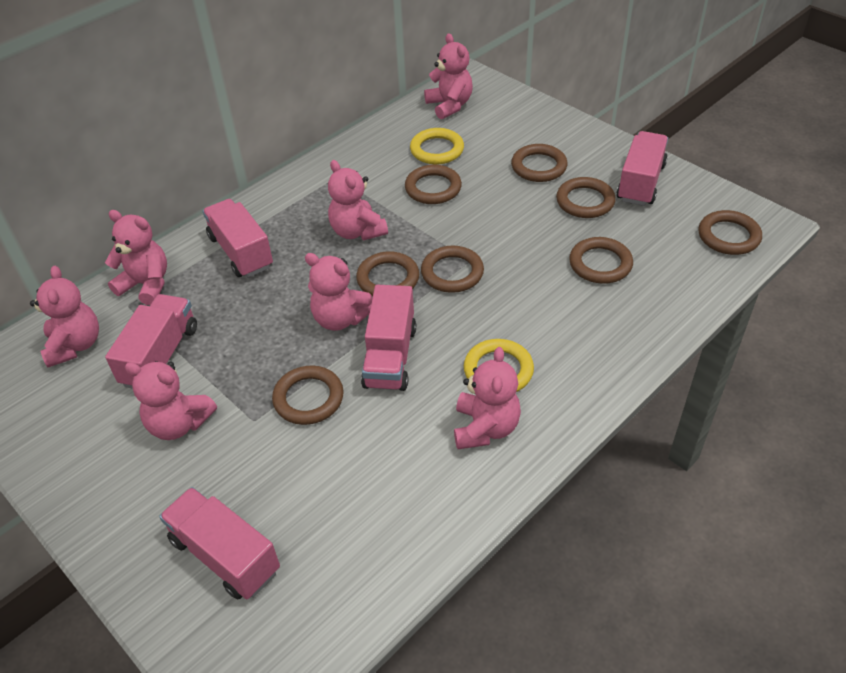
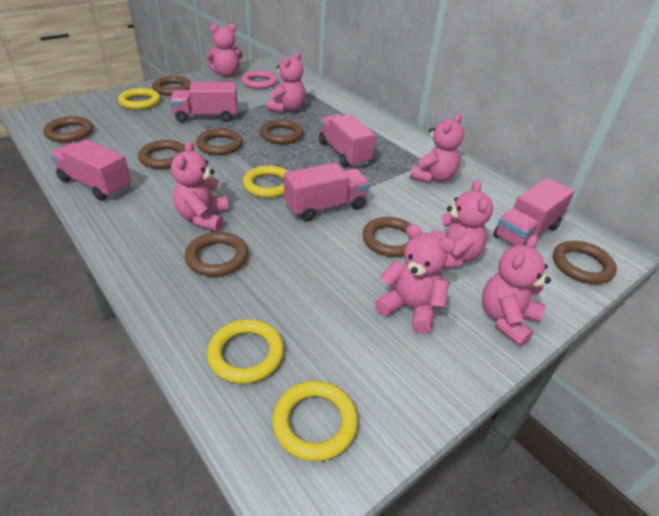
pink ring: 0 -> 1
yellow ring: 2 -> 4

